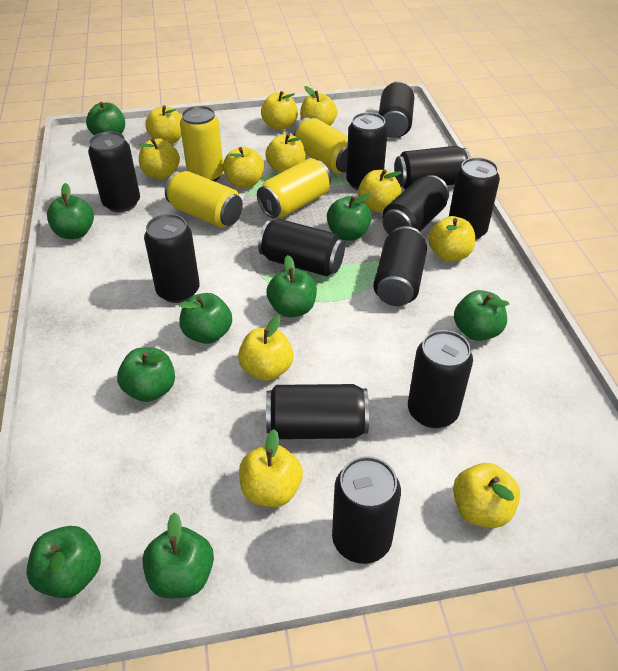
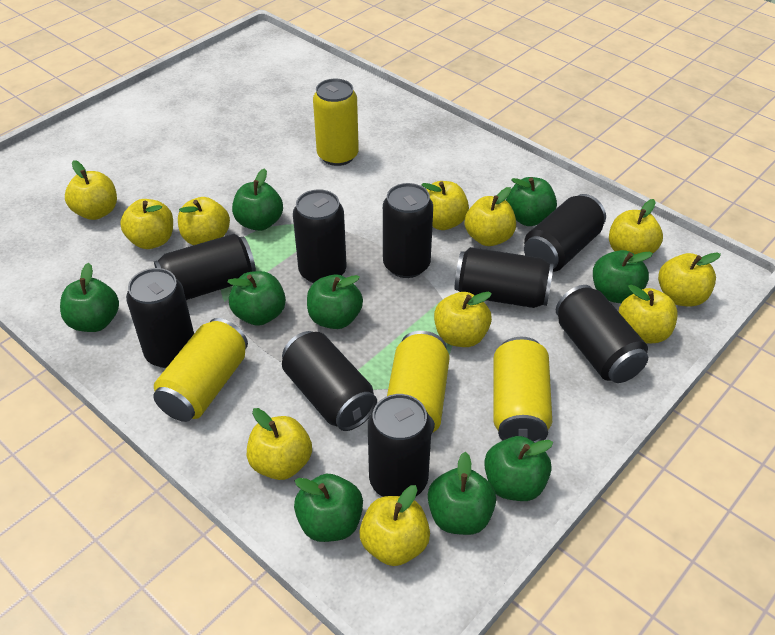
black can: 12 -> 9

